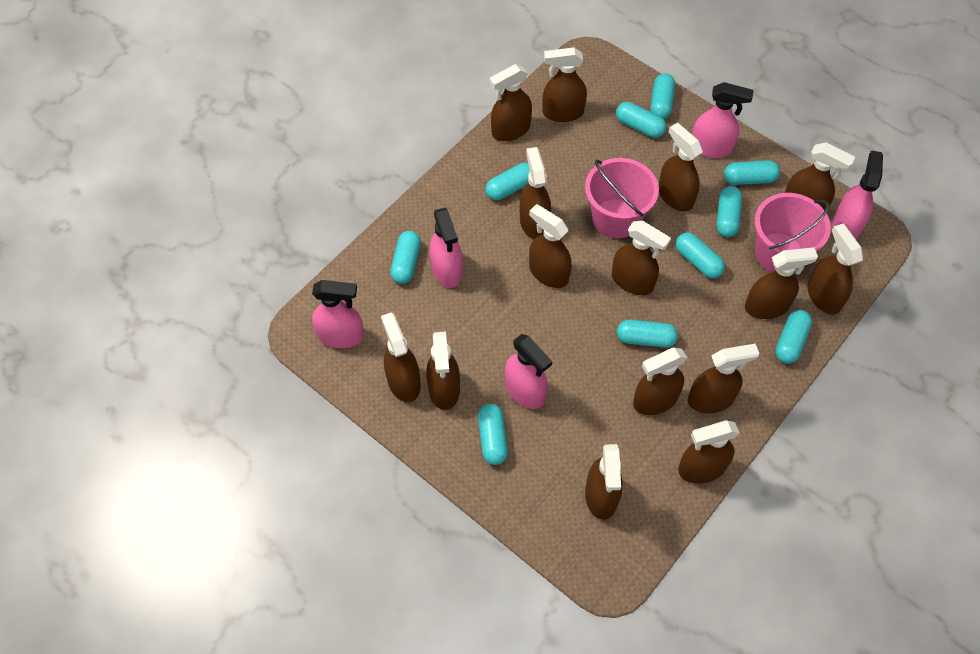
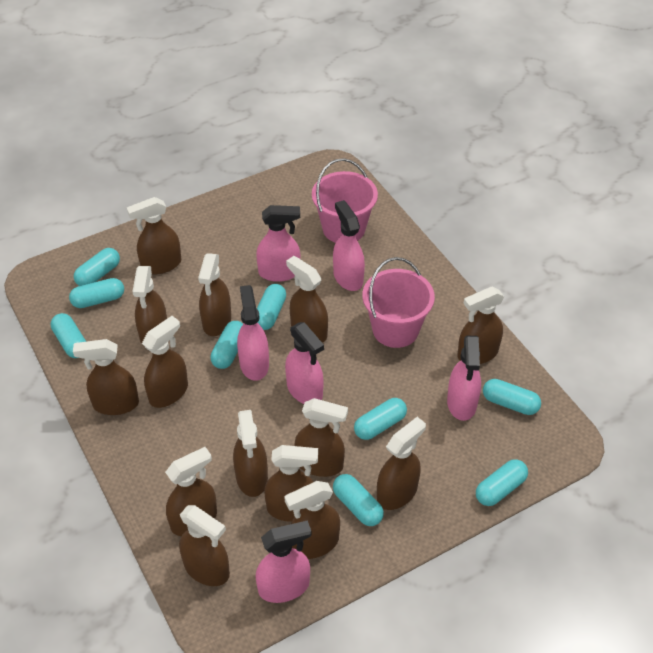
brown spray bottle: 15 -> 14
pink spray bottle: 5 -> 6
turquoise capsule: 10 -> 9

